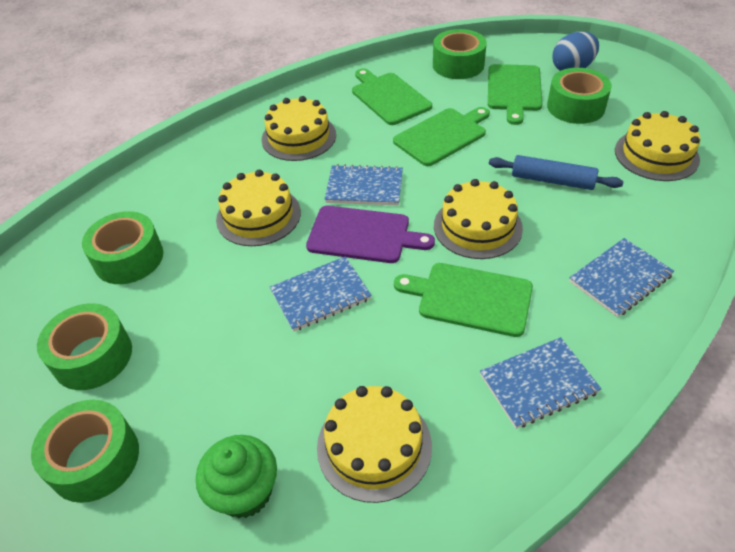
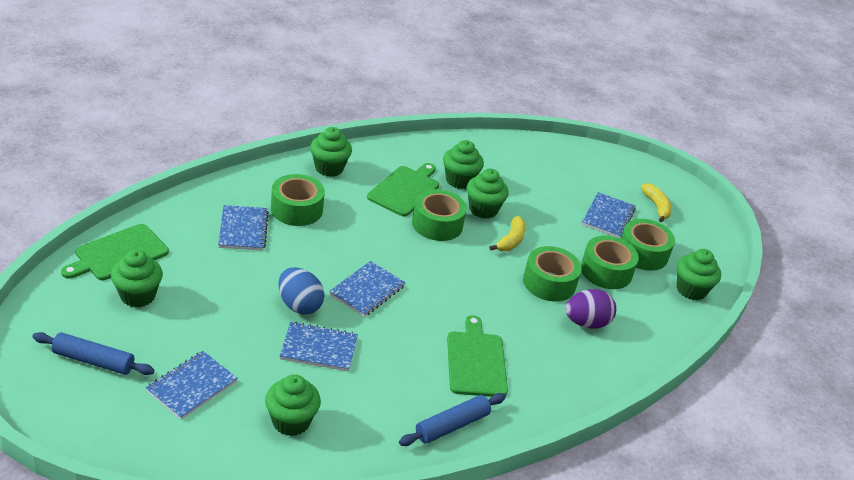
blue notebook: 4 -> 5
blue rolling pin: 1 -> 2
green cupcake: 1 -> 6
green cutting board: 4 -> 3
purple cutting board: 1 -> 0
purple egg: 0 -> 1
yellow banana: 0 -> 2
yellow cake: 5 -> 0

